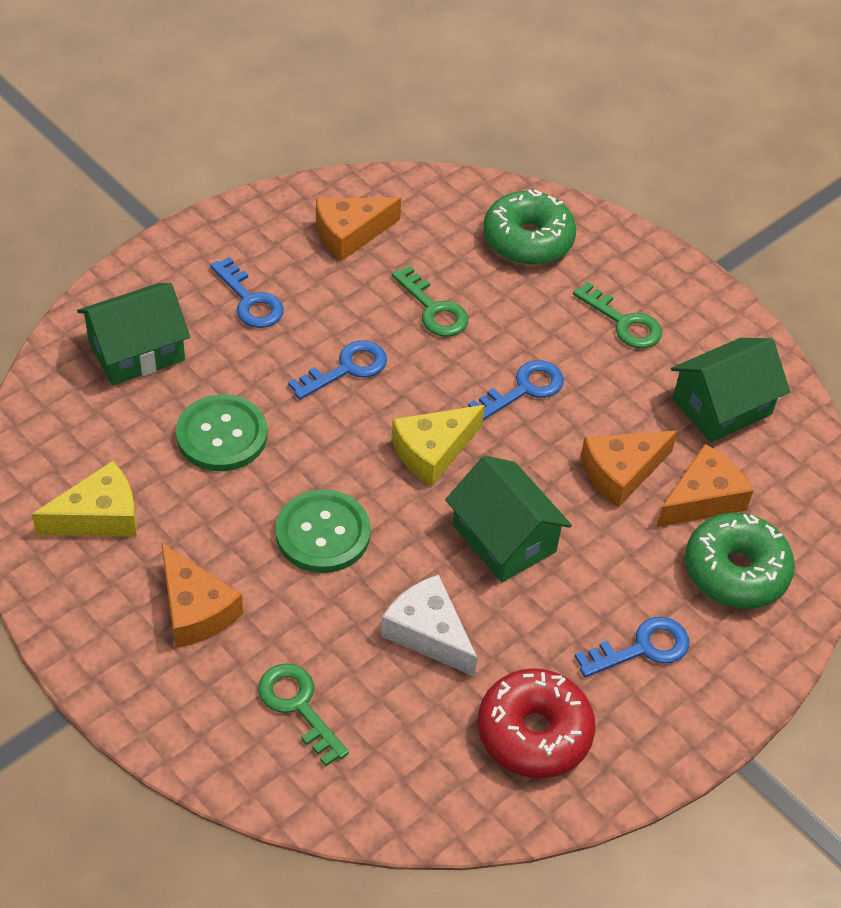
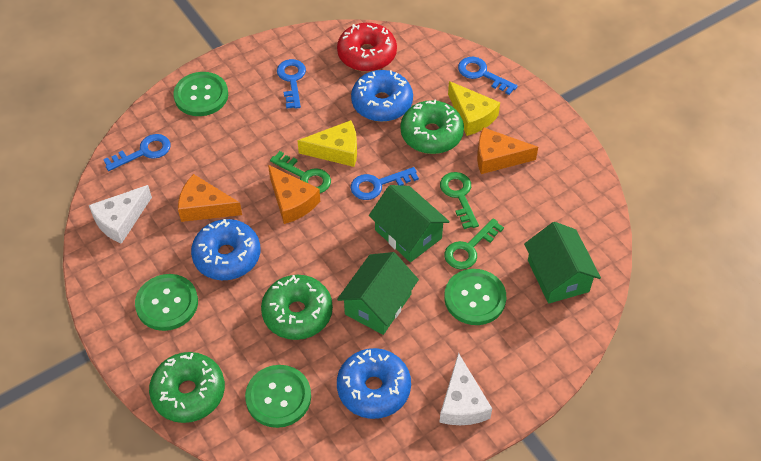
blue donut: 0 -> 3
green button: 2 -> 4
green donut: 2 -> 3
orange cheese: 4 -> 3
white cheese: 1 -> 2

